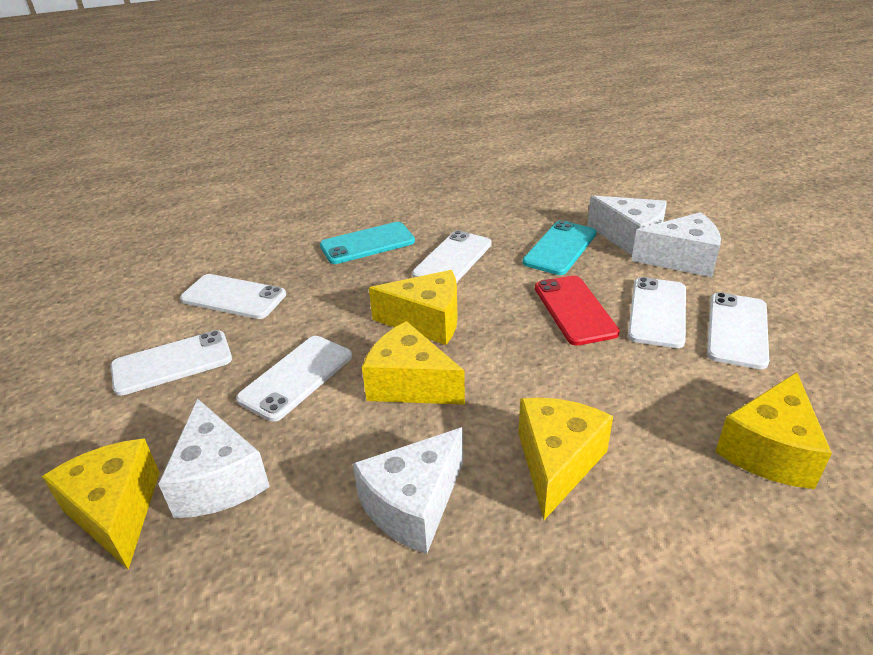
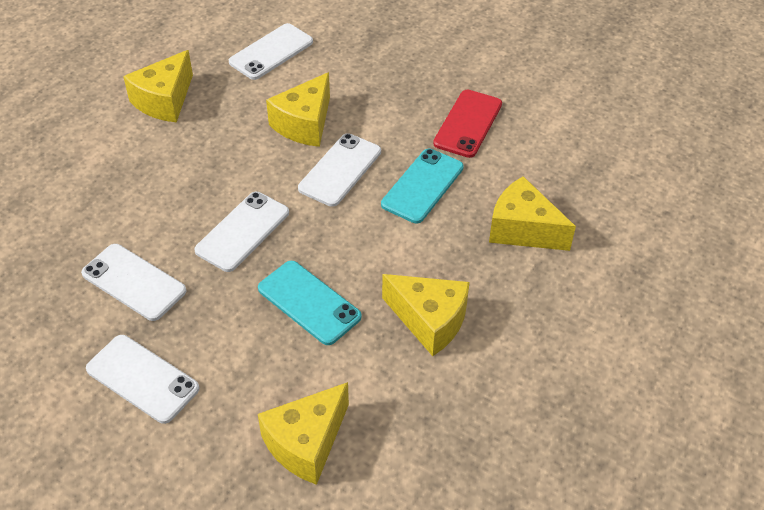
white cheese: 4 -> 0
white phone: 6 -> 5

